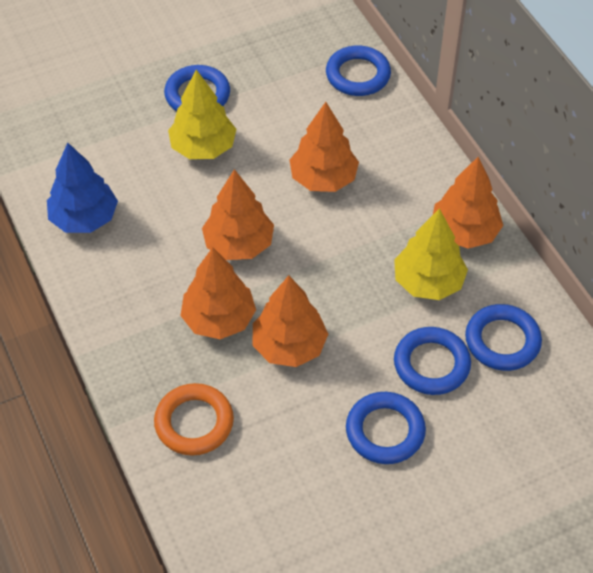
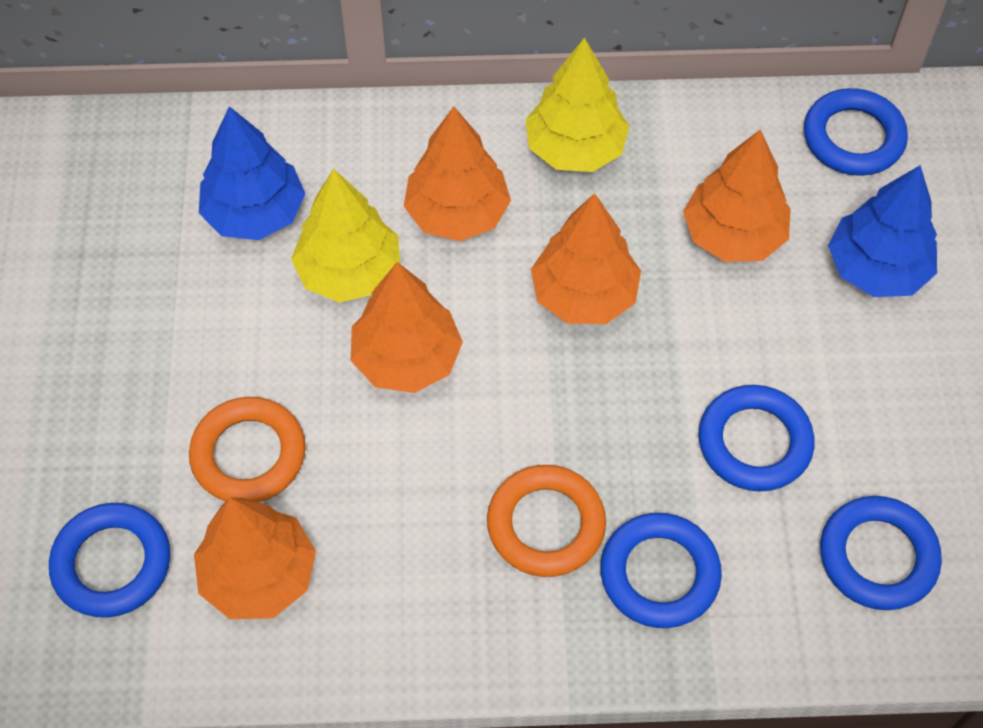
blue tree: 1 -> 2
orange ring: 1 -> 2

